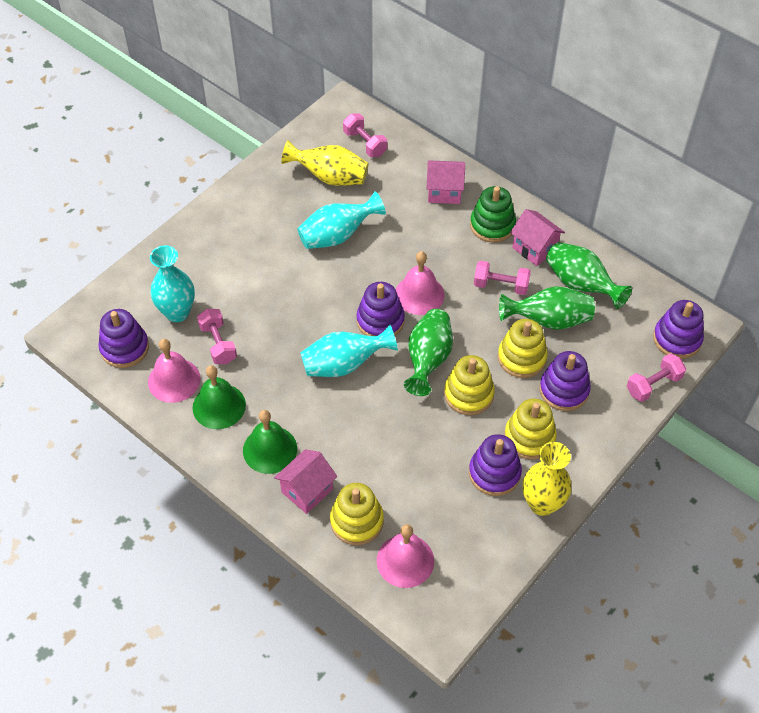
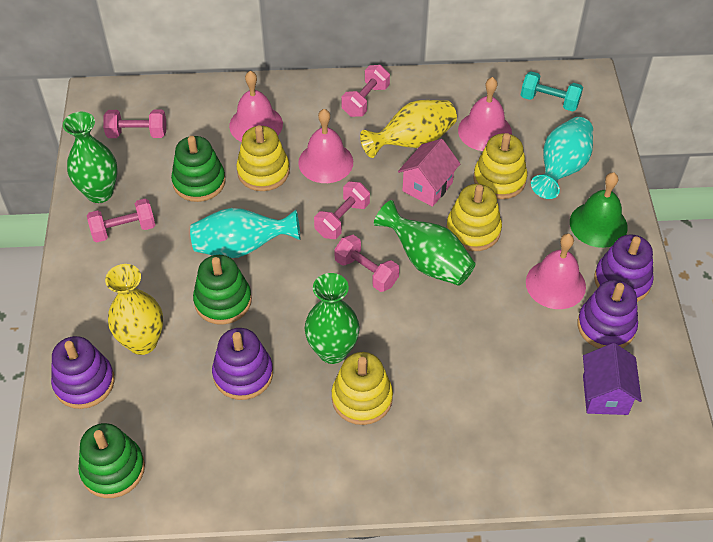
green bell: 2 -> 1
green stacking toy: 1 -> 3
pink bell: 3 -> 4
pink dumbbell: 4 -> 5
pink house: 3 -> 1
purple house: 0 -> 1
purple stacking toy: 5 -> 4
turquoise dumbbell: 0 -> 1
turquoise vase: 3 -> 2

